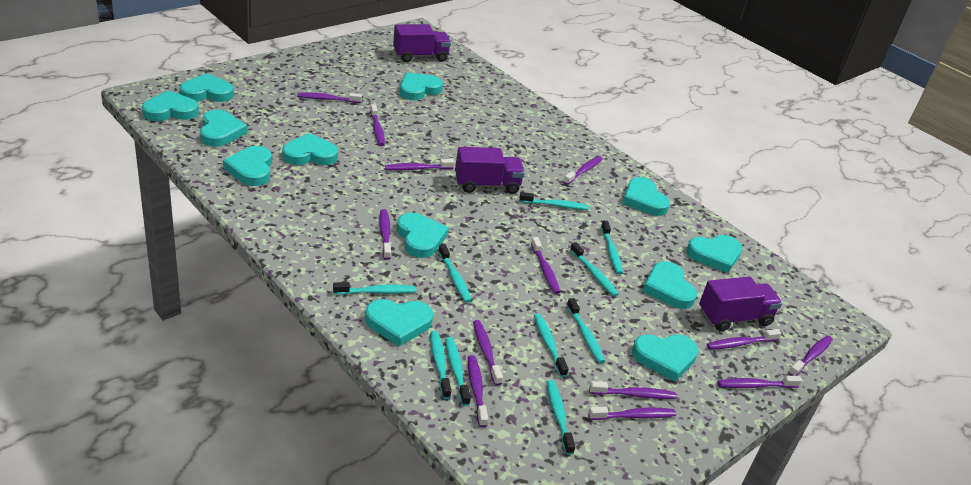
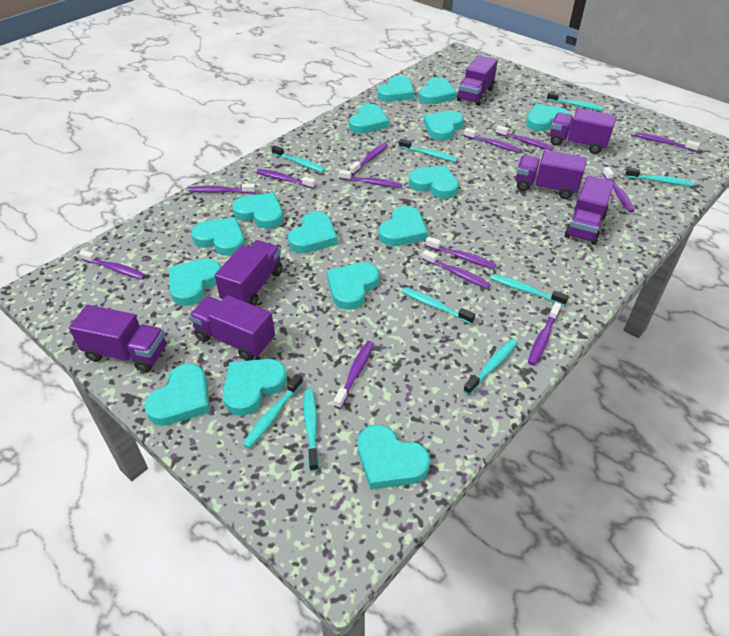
purple truck: 3 -> 7
turquoise heart: 12 -> 15
turquoise toothbrush: 10 -> 9

